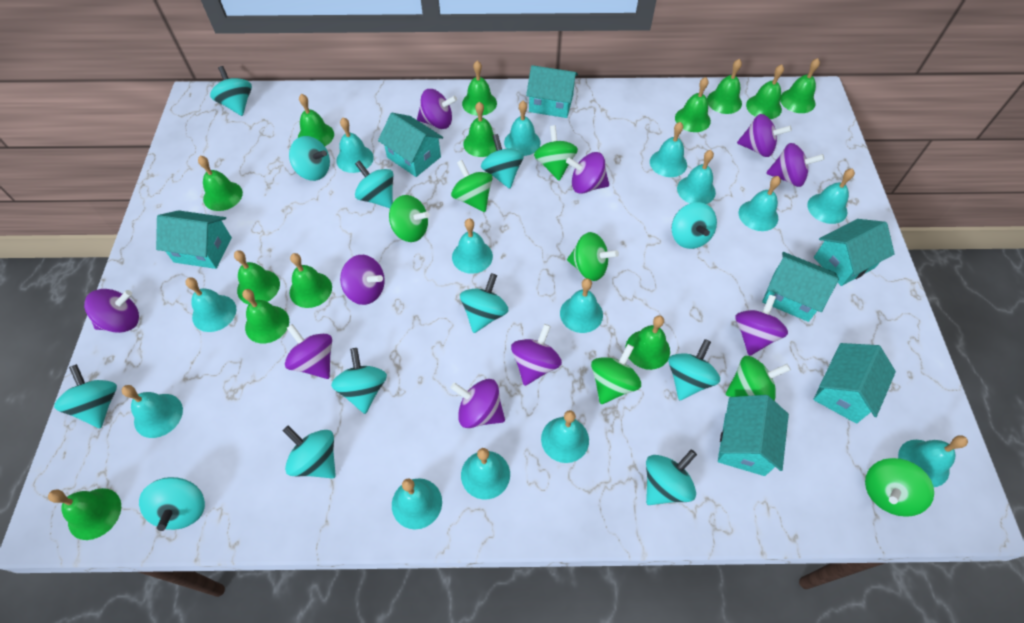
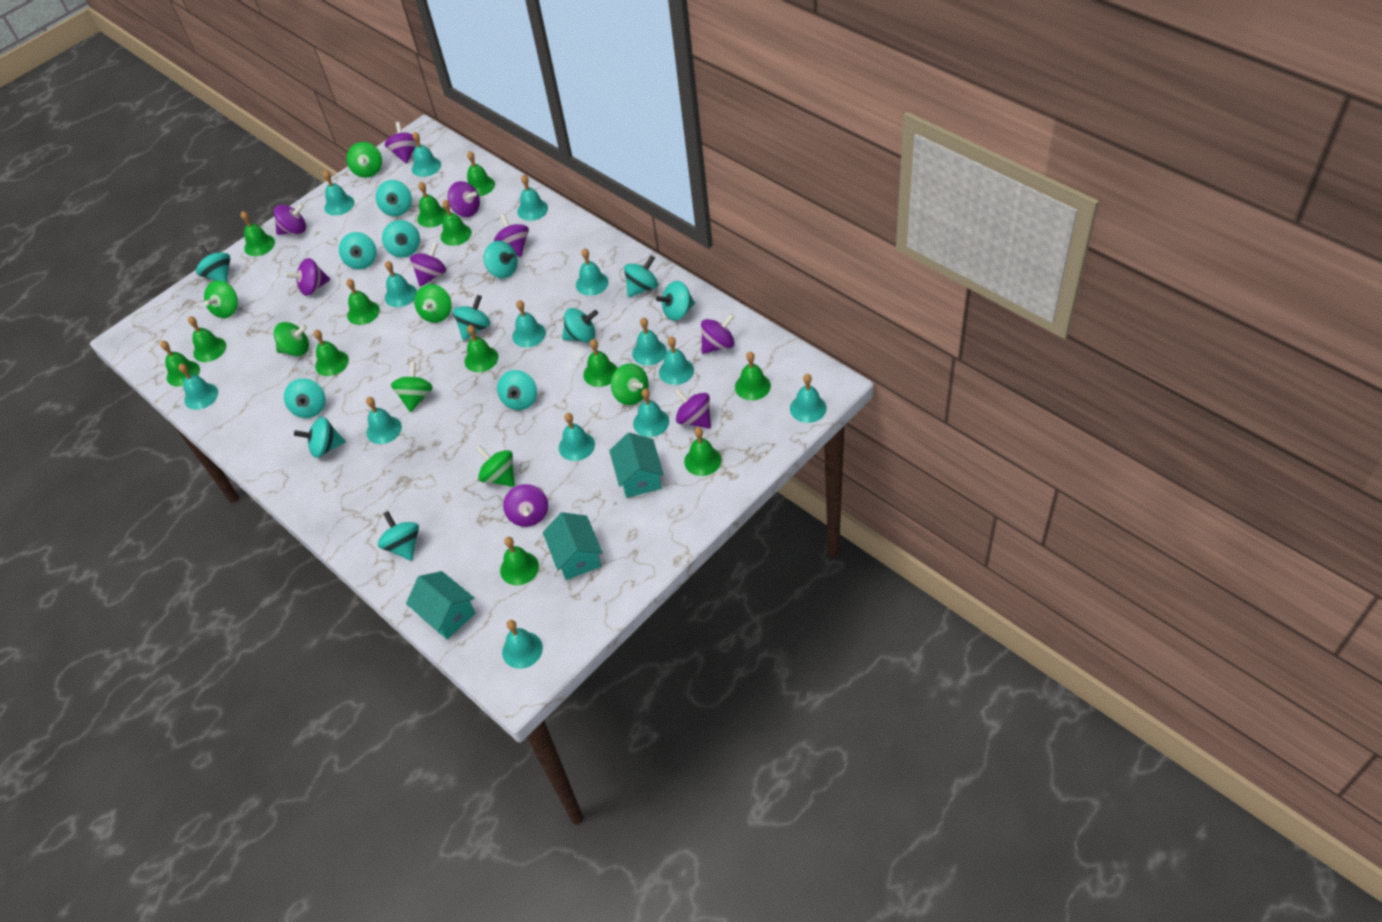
purple spinning top: 10 -> 9
turquoise house: 7 -> 3
turquoise spinning top: 12 -> 13

